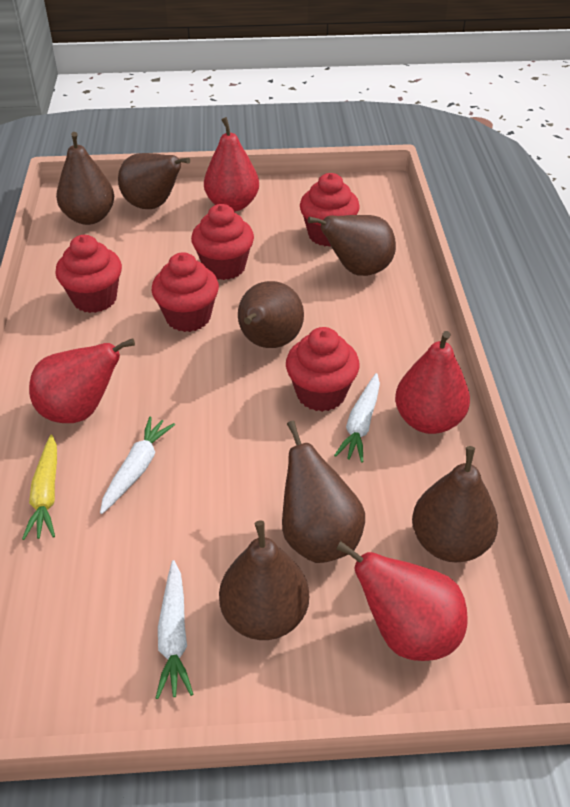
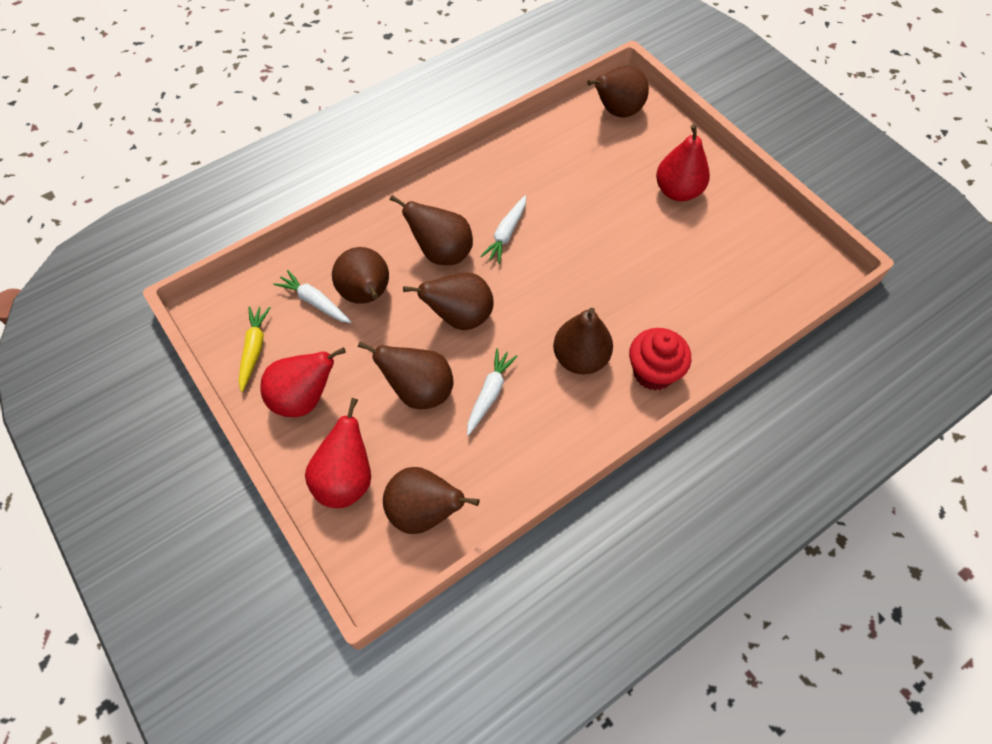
red cupcake: 5 -> 1
red pear: 4 -> 3

